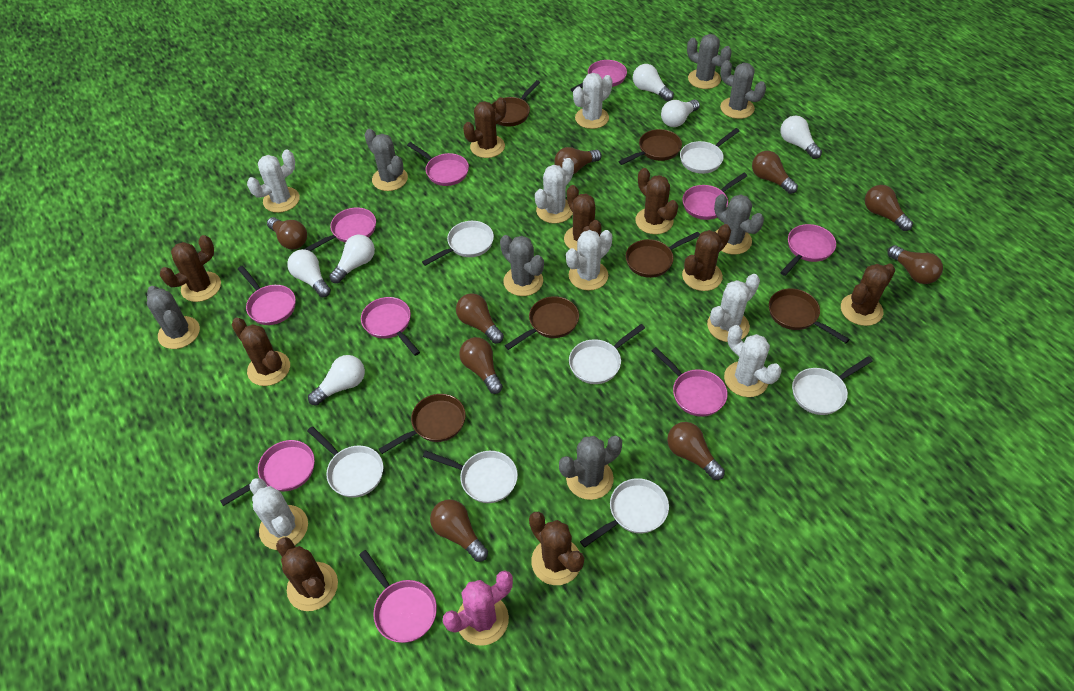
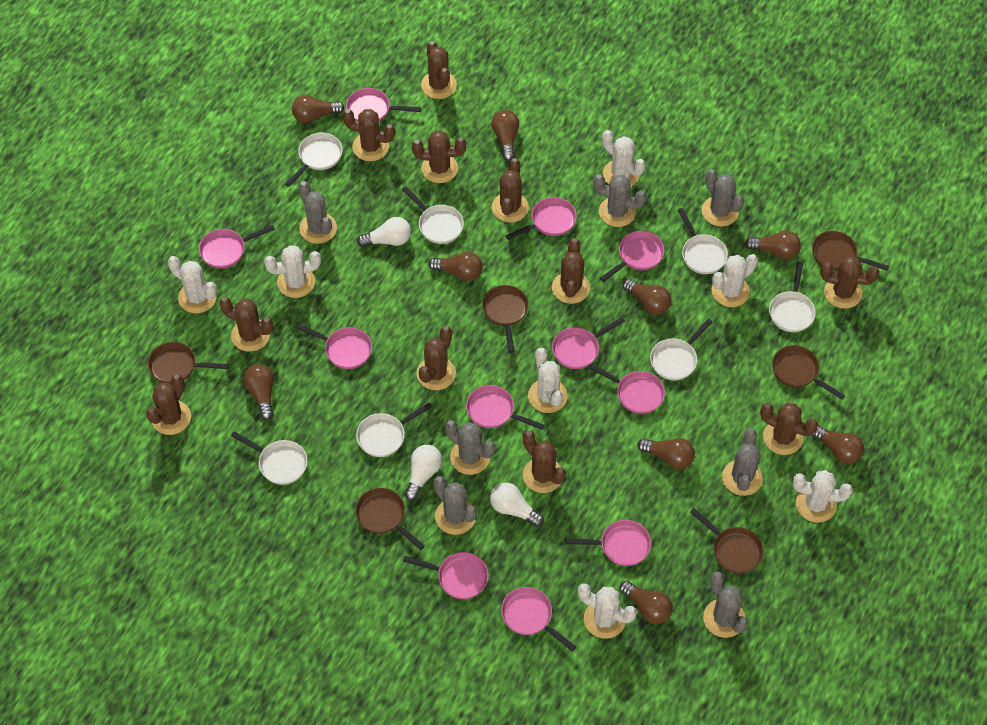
brown cactus: 9 -> 11
pink cactus: 1 -> 0
pink pan: 10 -> 11
white light bulb: 6 -> 3

